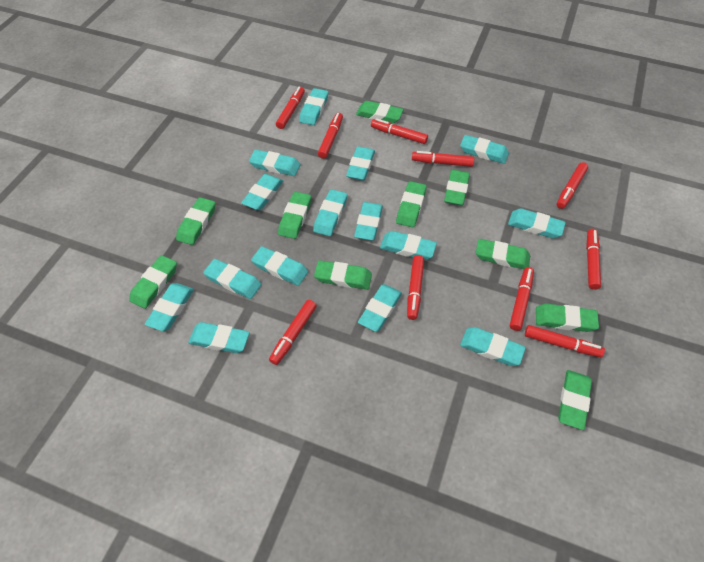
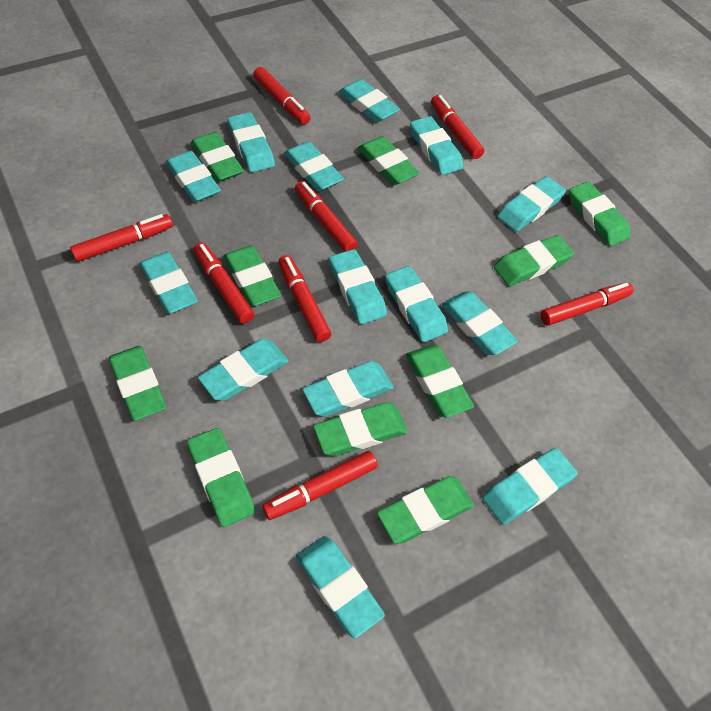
red marker: 10 -> 8
turquoise eraser: 15 -> 14

